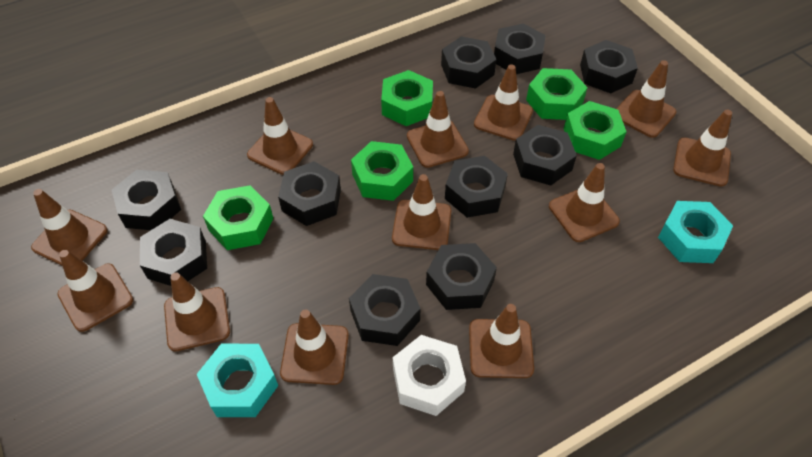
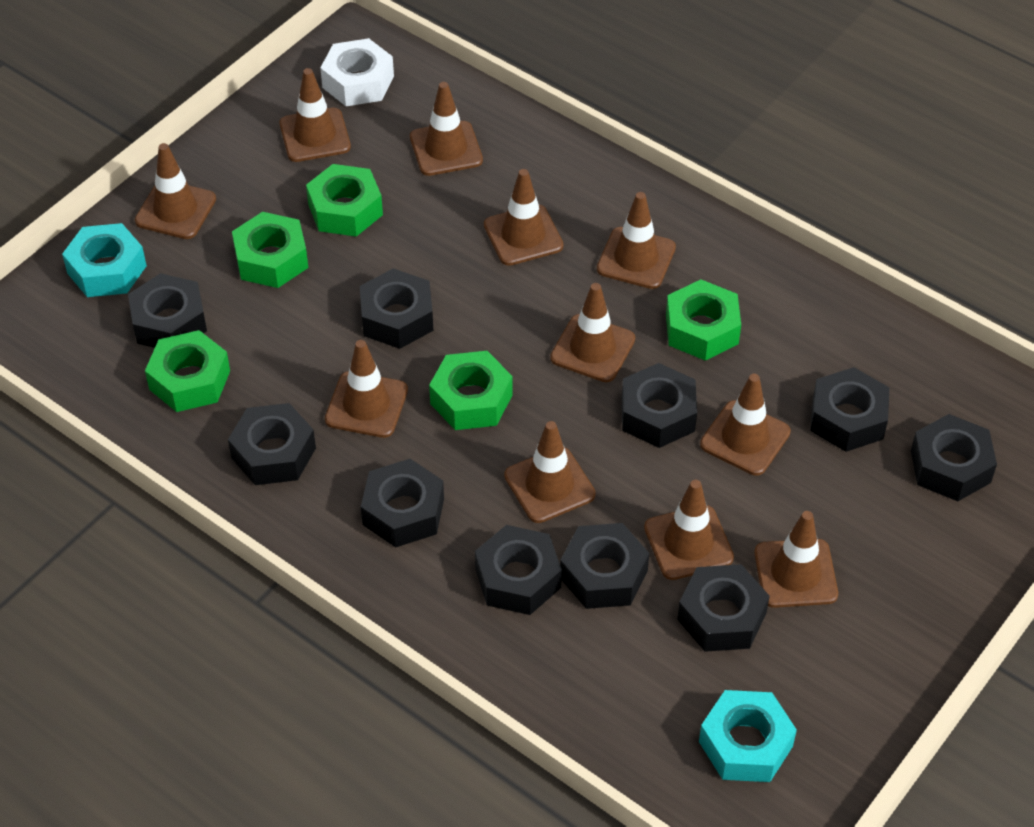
brown traffic cone: 12 -> 11

